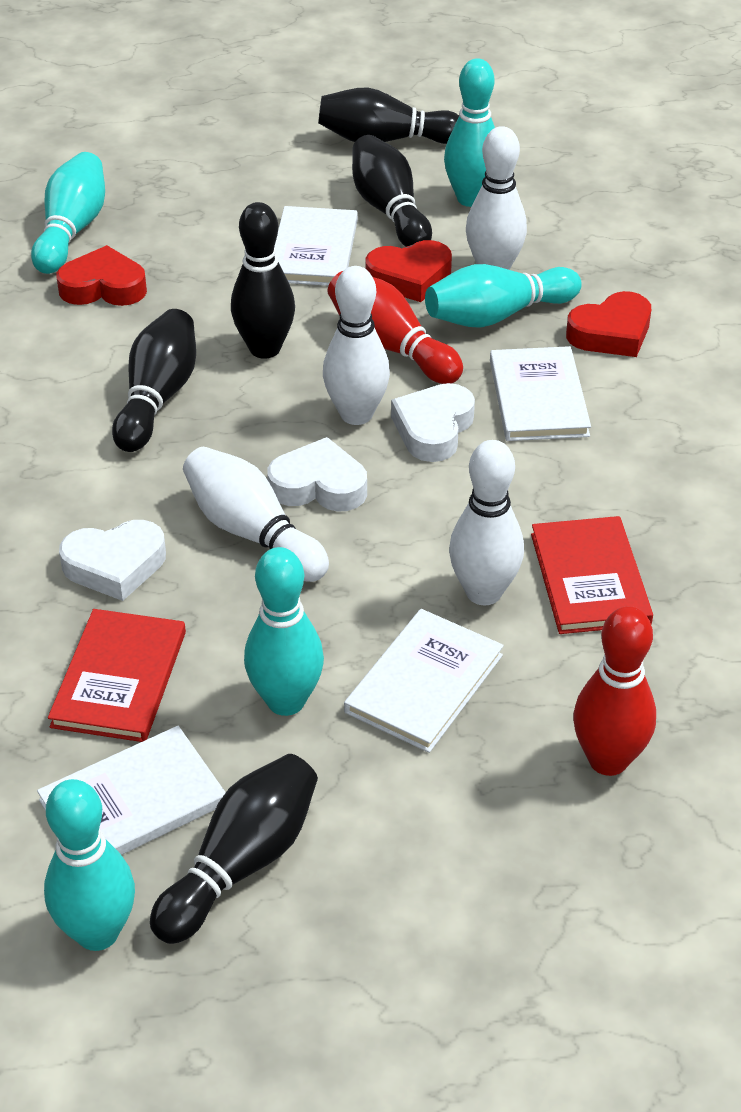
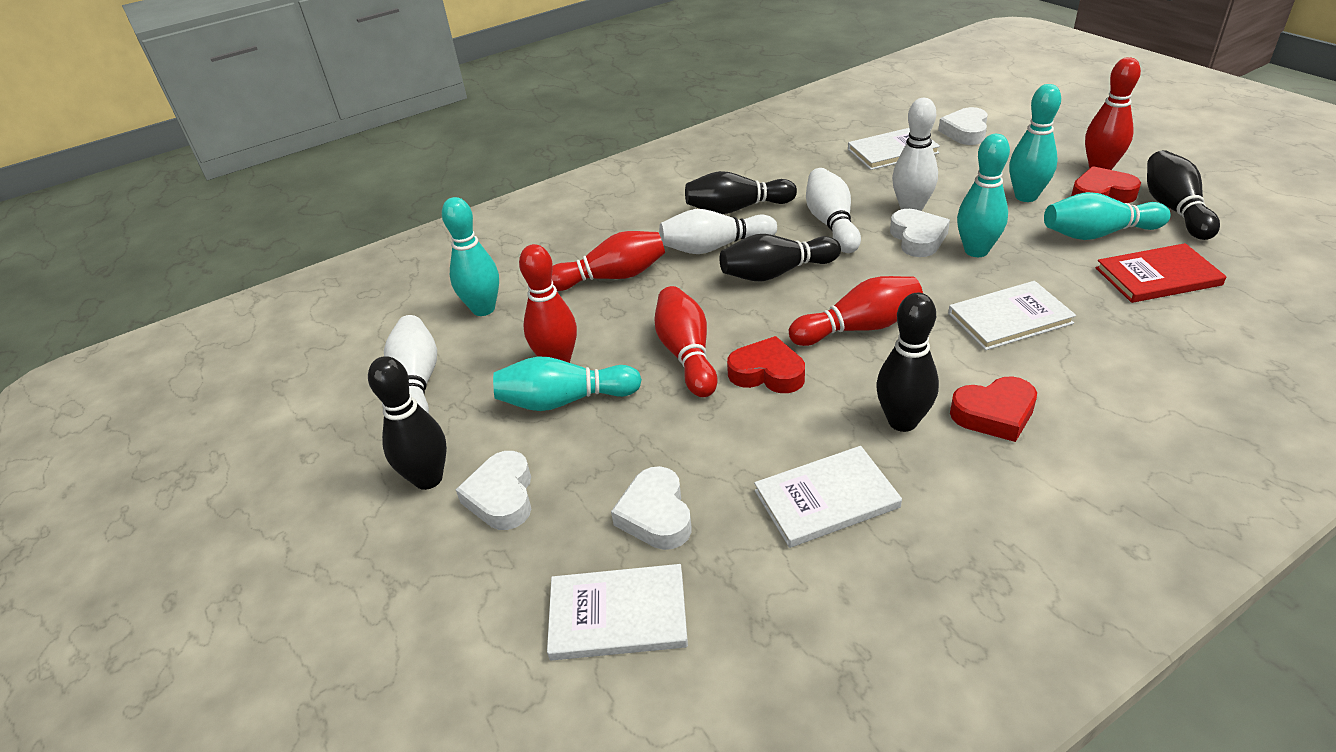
red book: 2 -> 1
red bowling pin: 2 -> 5
white heart: 3 -> 4

